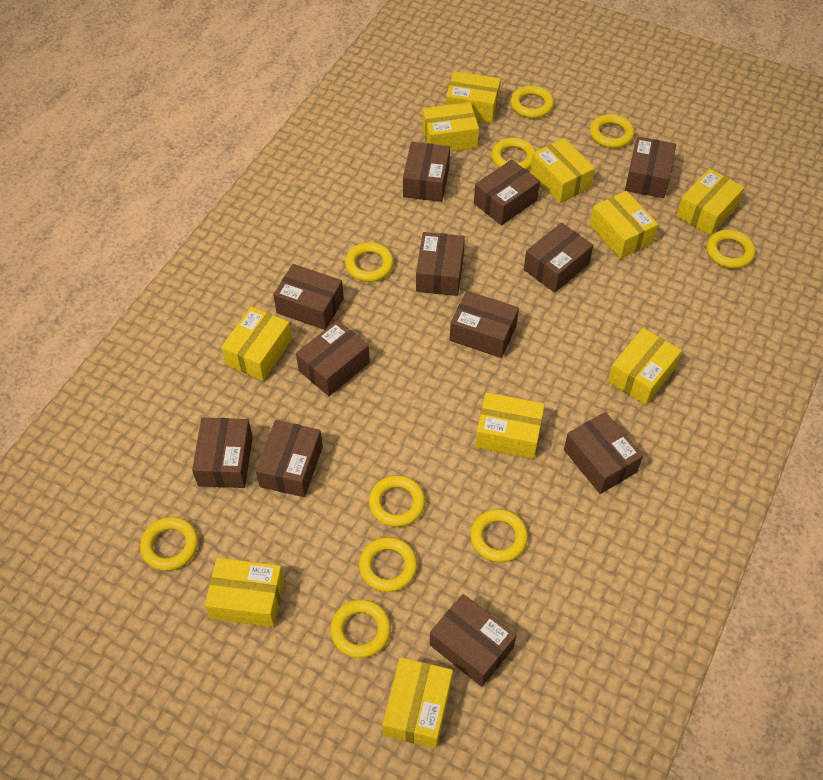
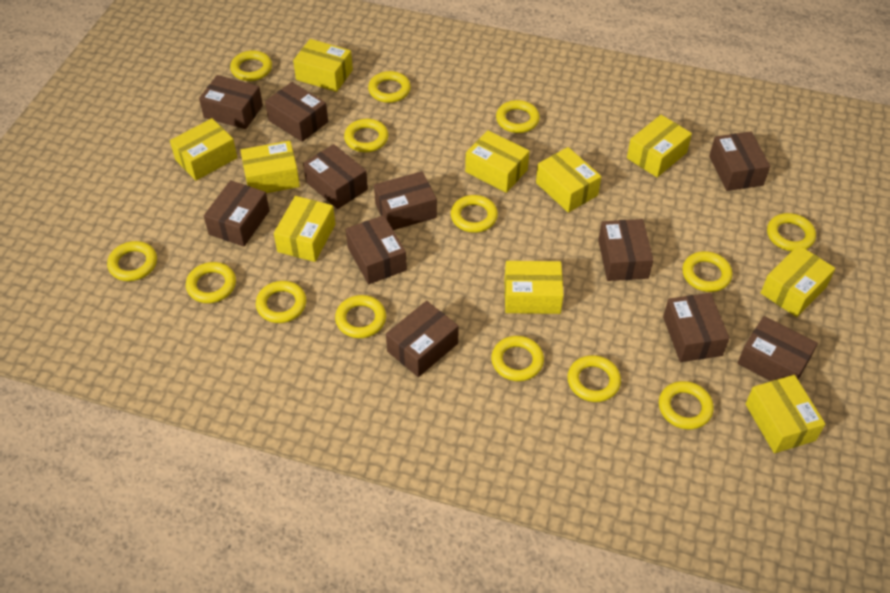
brown box: 12 -> 11
yellow ring: 10 -> 14

